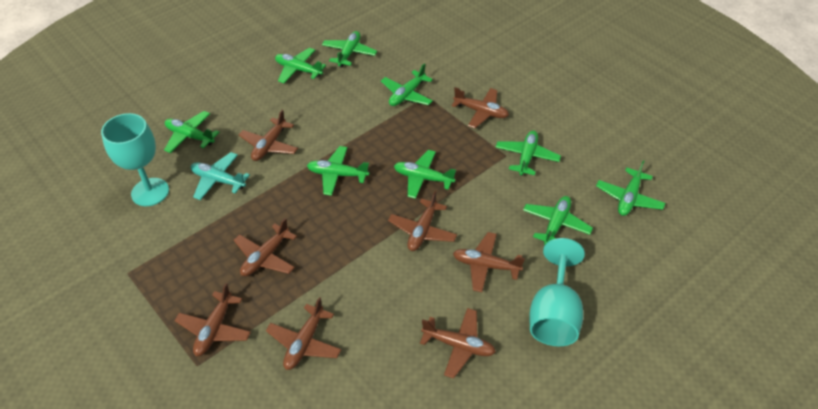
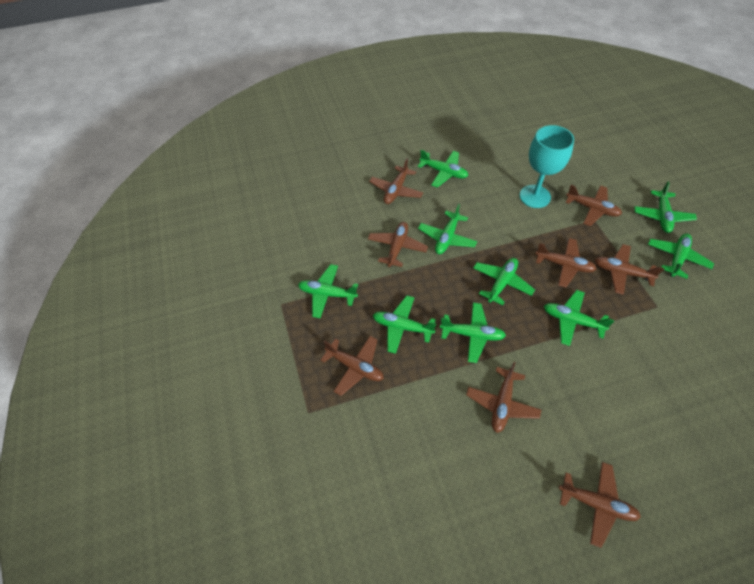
turquoise goblet: 2 -> 1
turquoise plane: 1 -> 0

